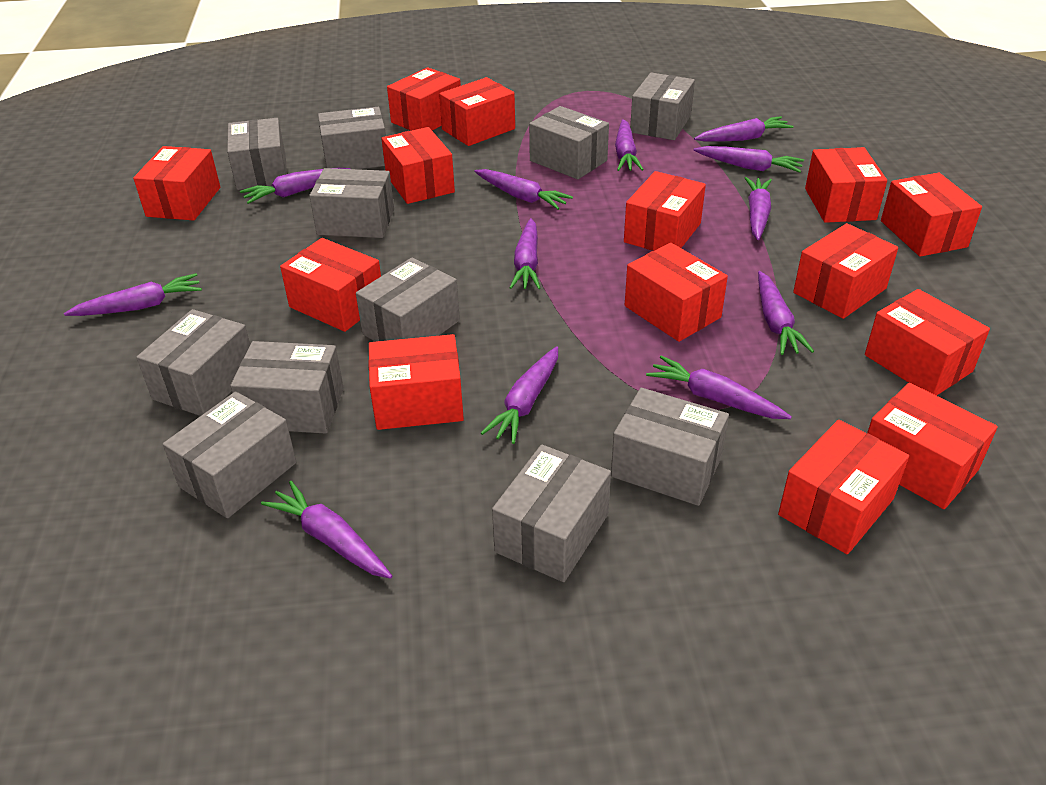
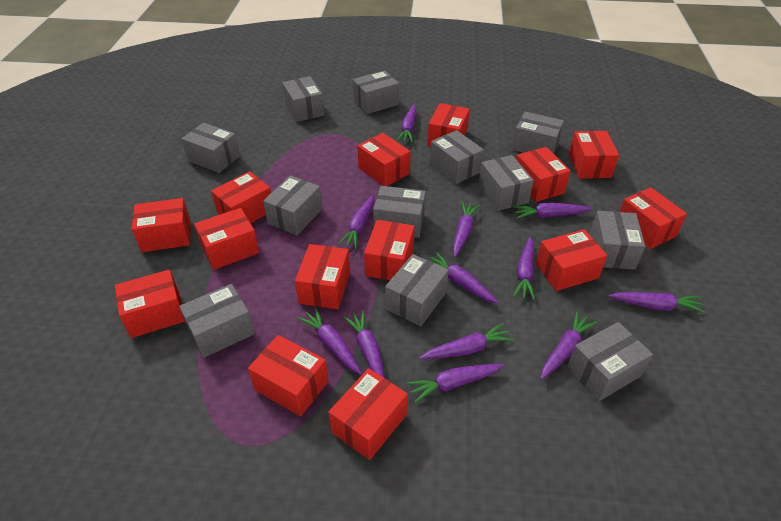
grey box: 11 -> 12

